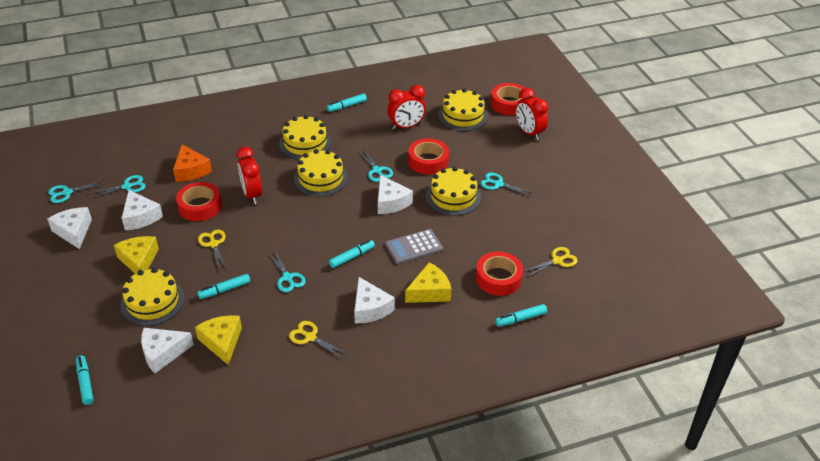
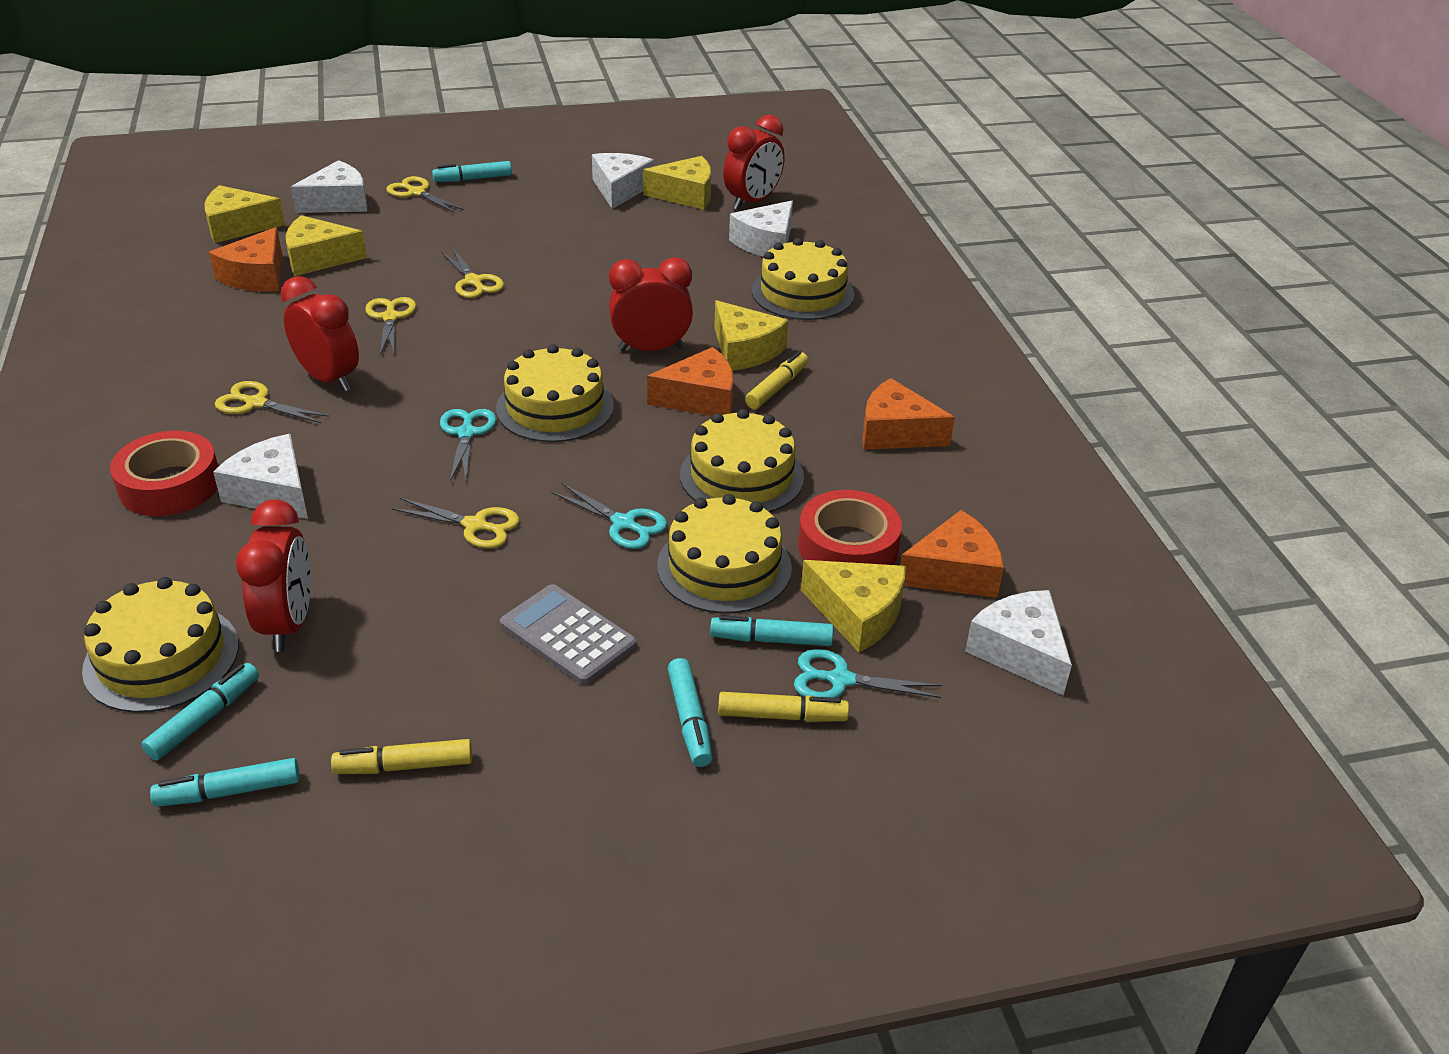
orange cheese: 1 -> 4
red clock: 3 -> 4
red tape: 4 -> 2
turquoise scissors: 5 -> 3
yellow cheese: 3 -> 5
yellow marker: 0 -> 3
yellow scissors: 3 -> 5

